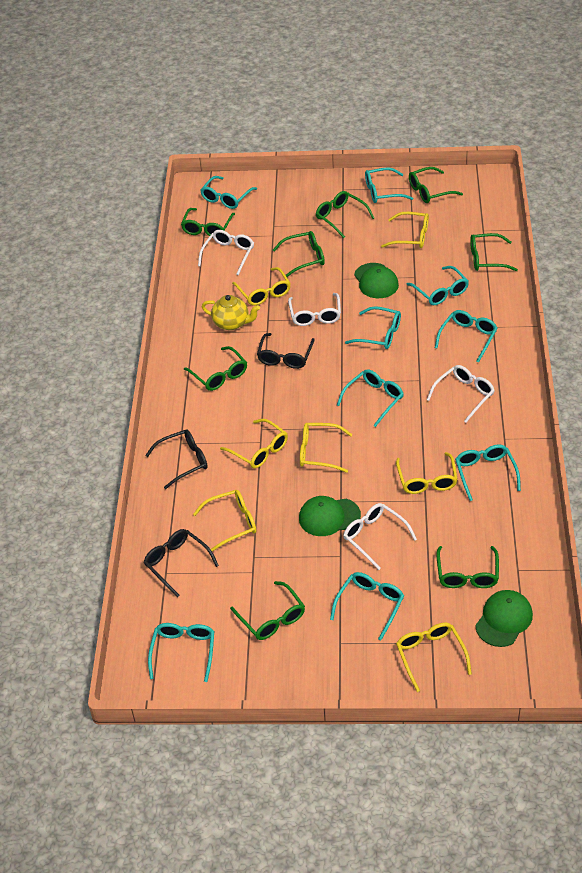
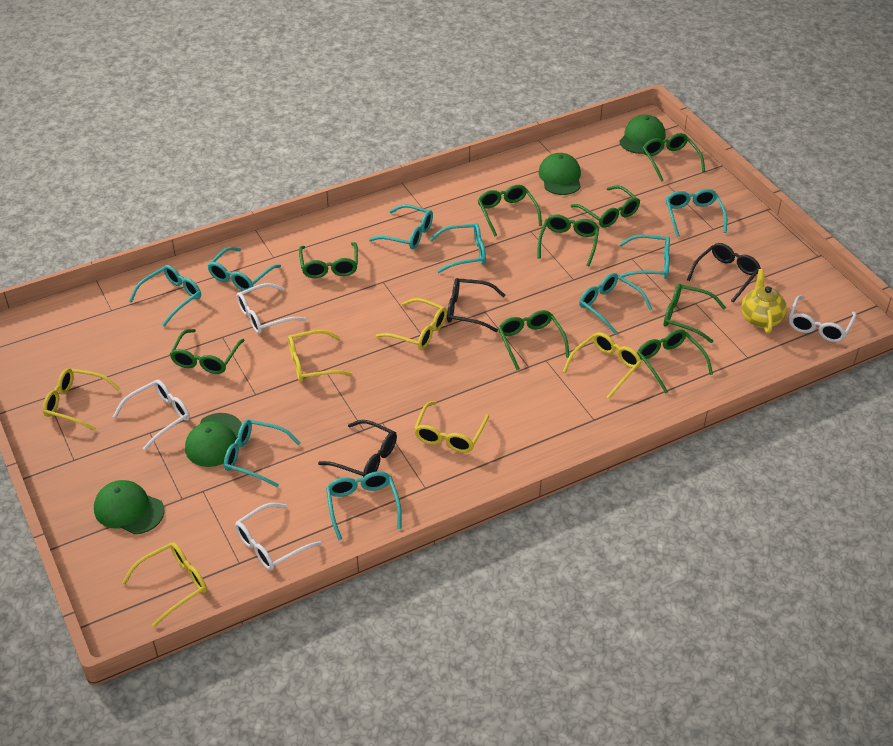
green cap: 3 -> 4
green glasses: 8 -> 9
yellow glasses: 7 -> 6

